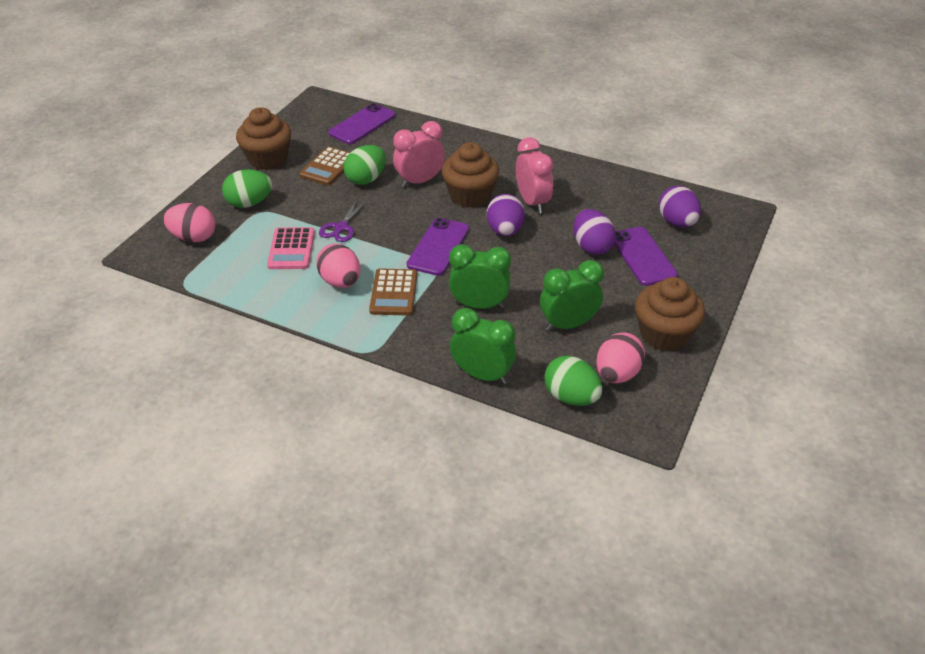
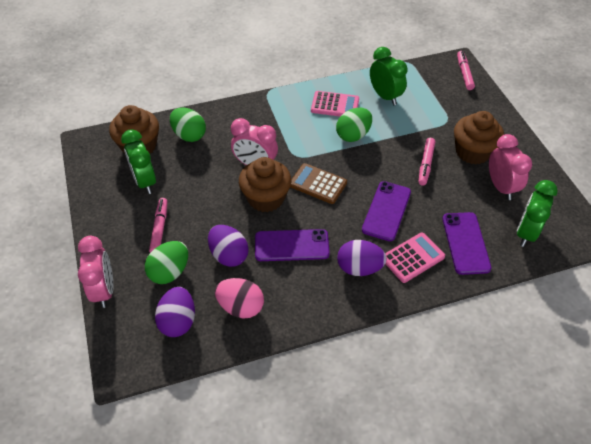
brown calculator: 2 -> 1
pink calculator: 1 -> 2
pink clock: 2 -> 3
pink egg: 3 -> 1
pink marker: 0 -> 3
purple scissors: 1 -> 0

